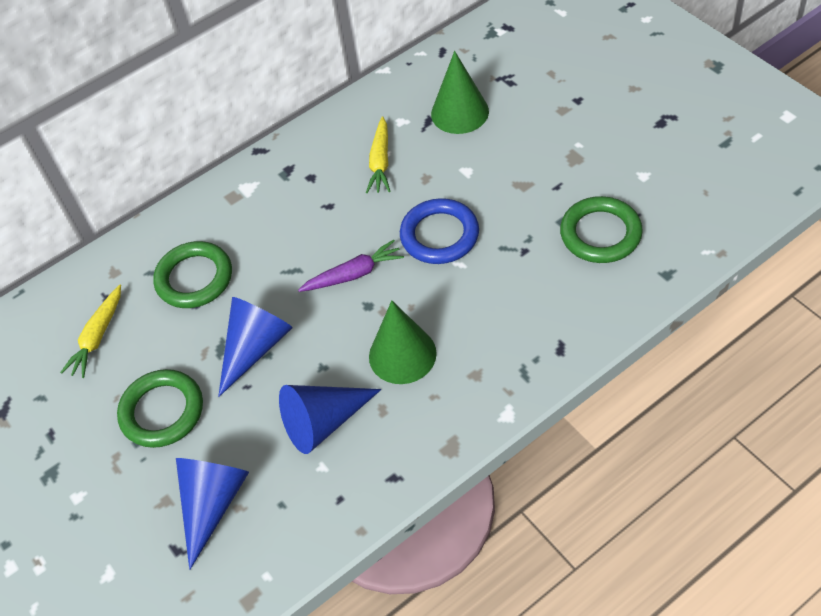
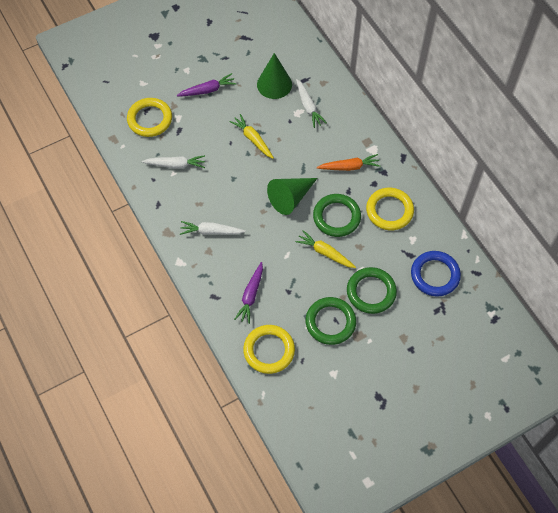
blue cone: 3 -> 0
orange carrot: 0 -> 1
purple carrot: 1 -> 2
white carrot: 0 -> 3
yellow ring: 0 -> 3

